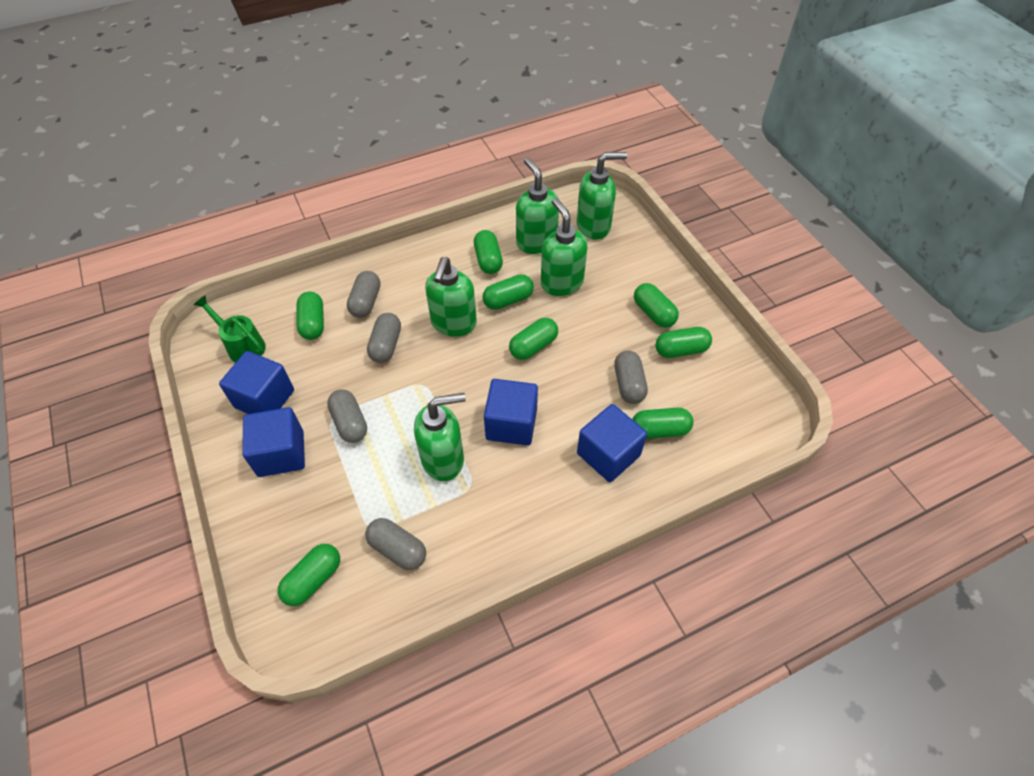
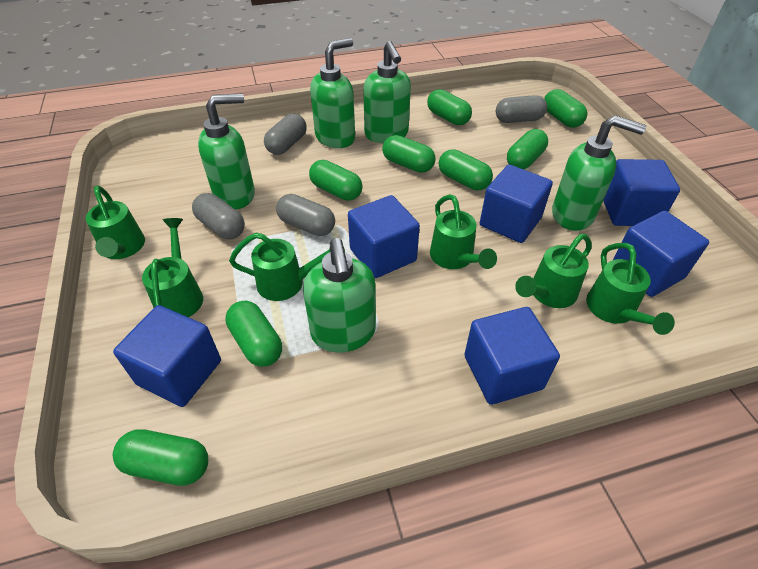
blue cube: 4 -> 6
green watering can: 1 -> 6
grey capsule: 5 -> 4

